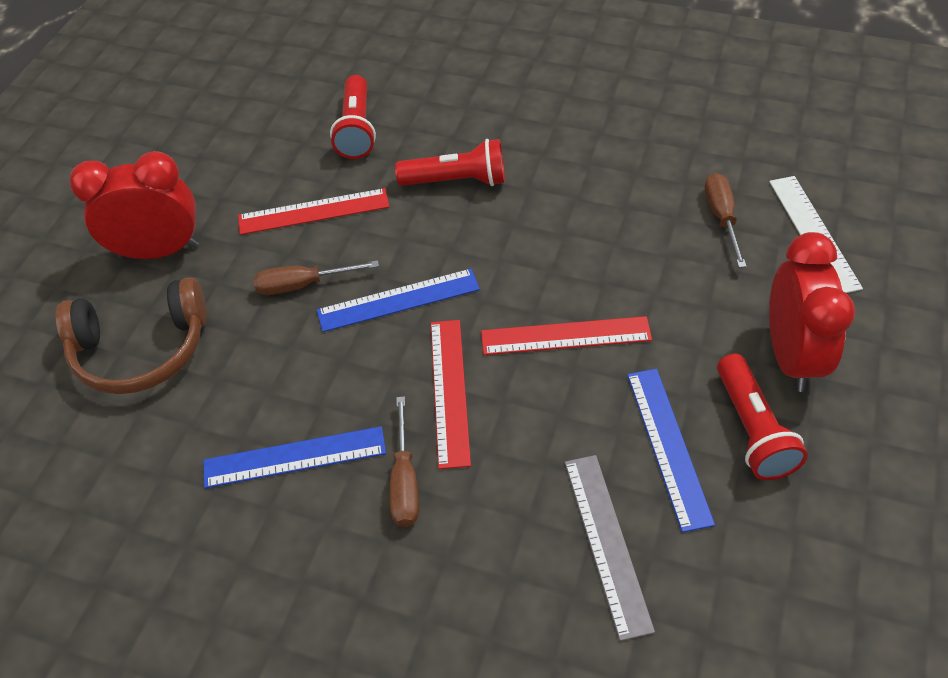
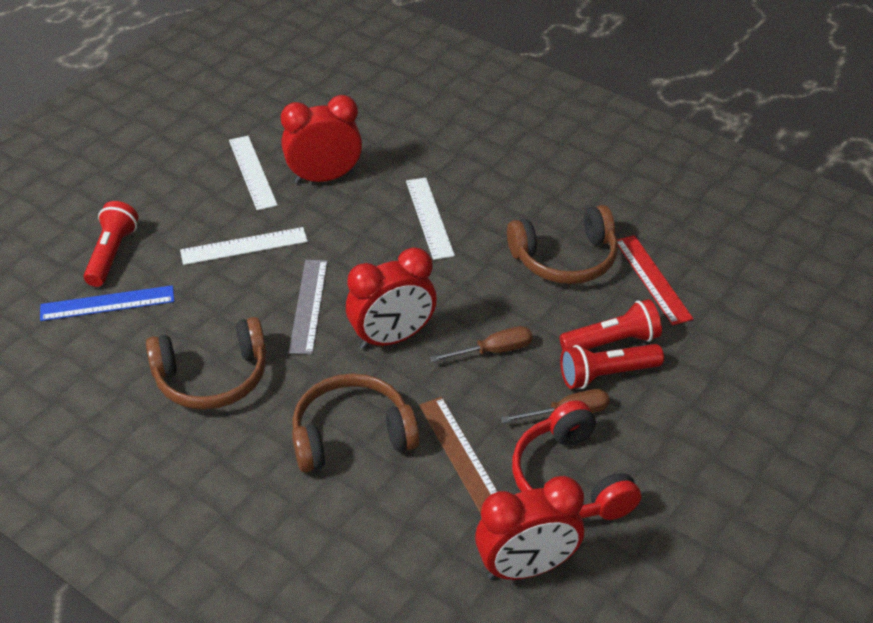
blue ruler: 3 -> 1
brown headphones: 1 -> 3
brown ruler: 0 -> 1
brown screwdriver: 3 -> 2
red clock: 2 -> 3
red headphones: 0 -> 1
red ruler: 3 -> 1
white ruler: 1 -> 3

